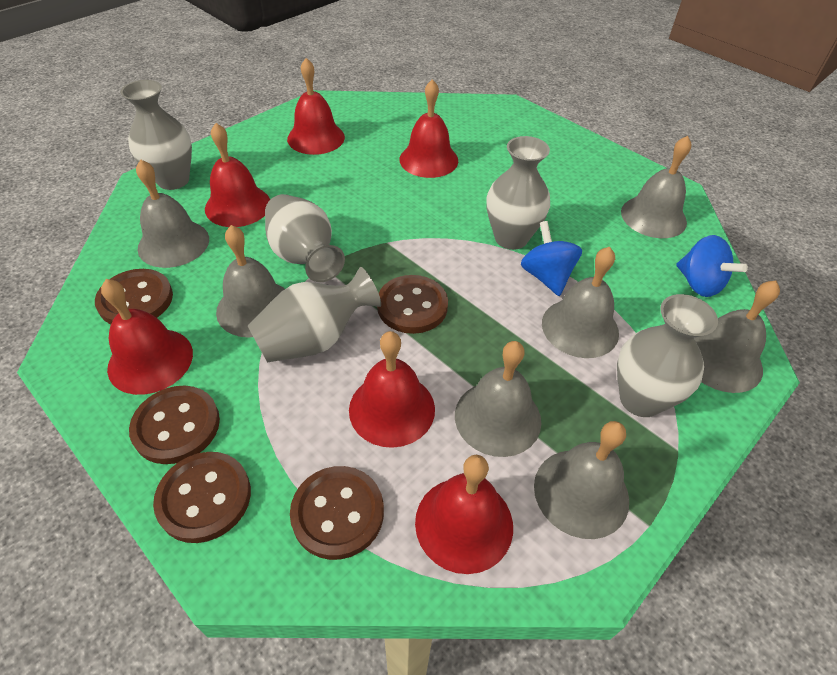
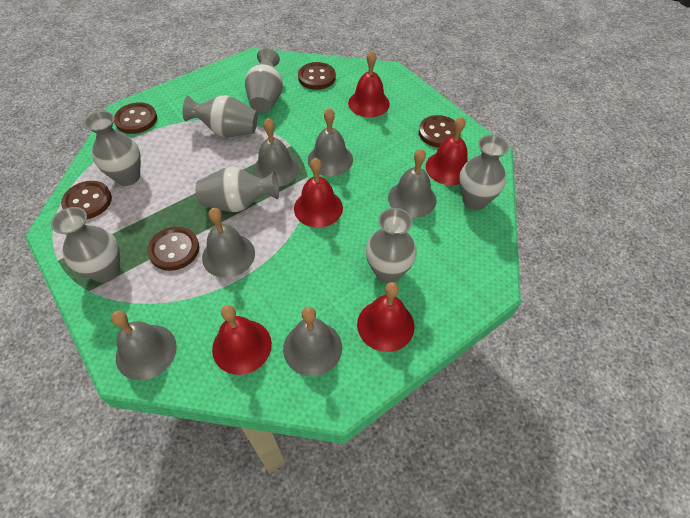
blue spinning top: 2 -> 0
grey bell: 7 -> 6
grey vase: 5 -> 7
red bell: 6 -> 5

